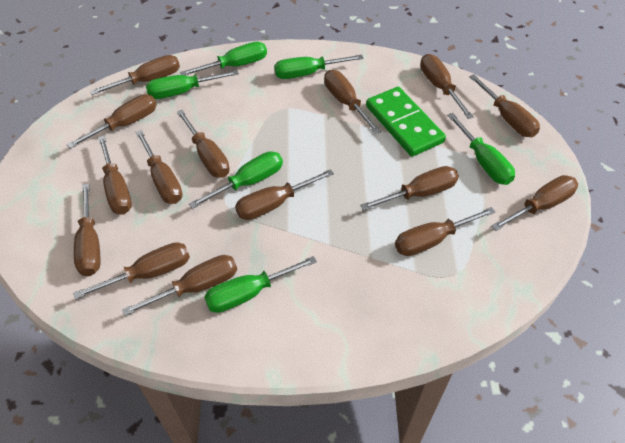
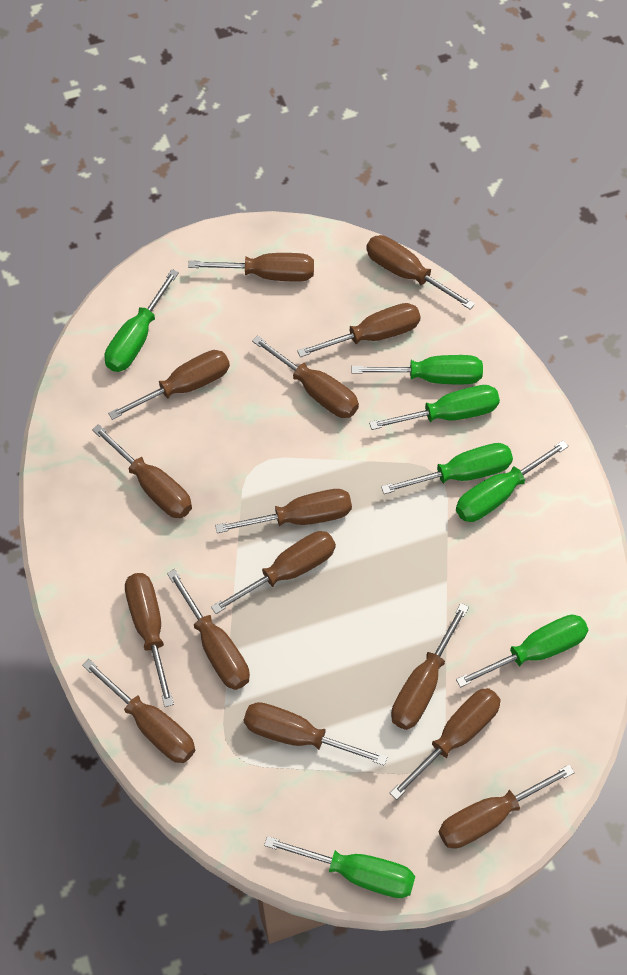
green domino: 1 -> 0
green screwdriver: 6 -> 7

